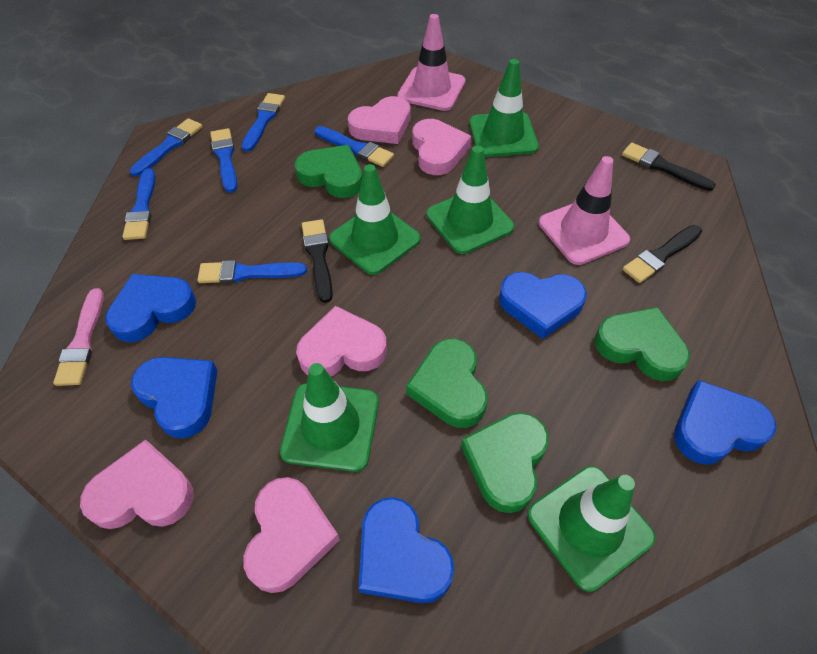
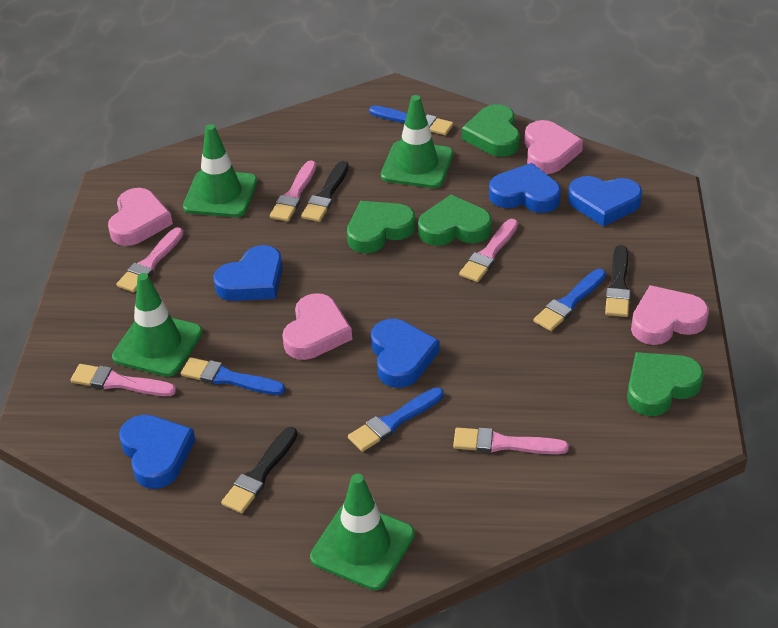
blue brush: 6 -> 4
green traffic cone: 5 -> 4
pink brush: 1 -> 5
pink heart: 5 -> 4
pink traffic cone: 2 -> 0

